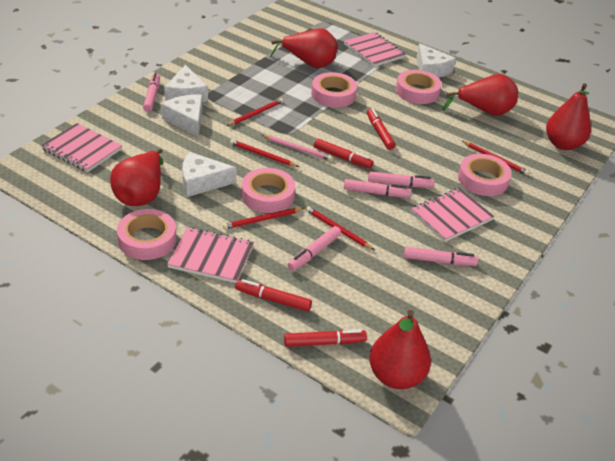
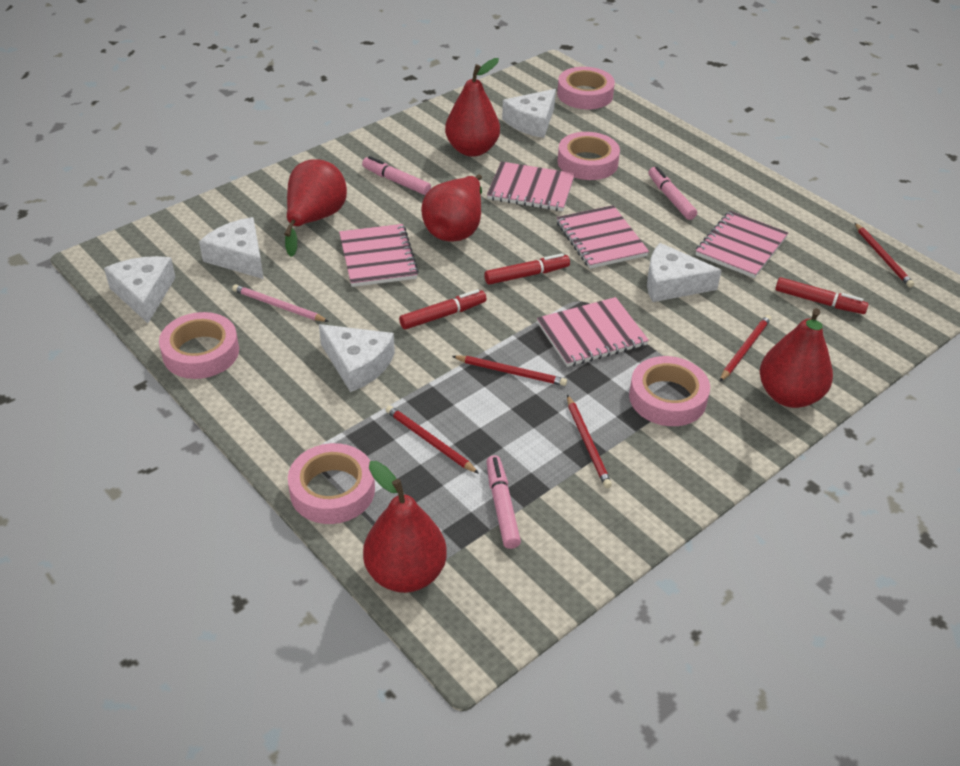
pink marker: 5 -> 3
pink notebook: 4 -> 5
red marker: 4 -> 3
white cheese: 4 -> 5

